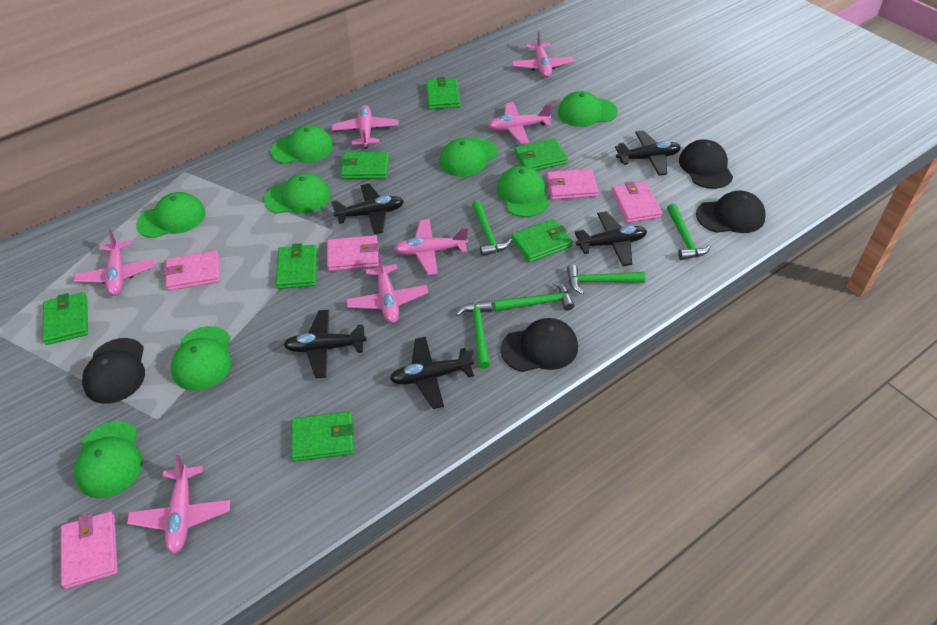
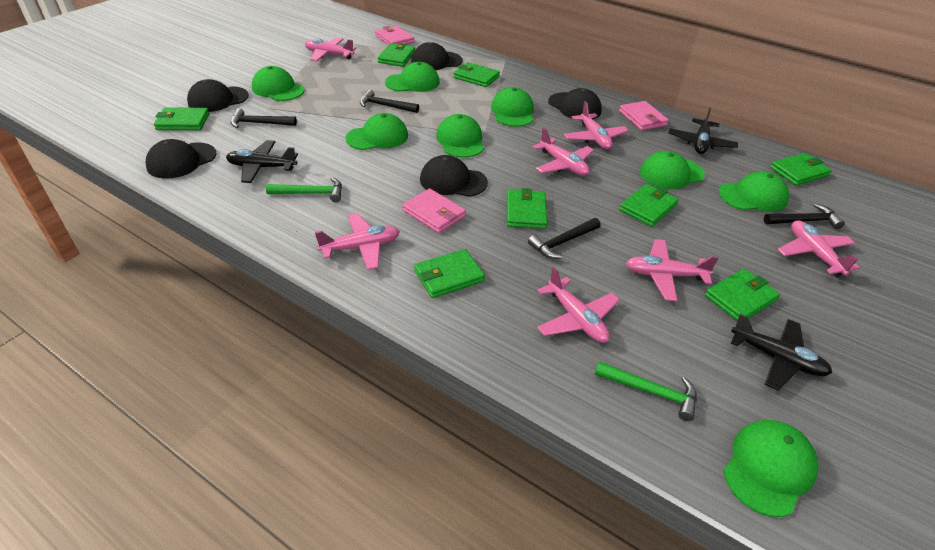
black cap: 4 -> 5
black hammer: 0 -> 4
black plane: 5 -> 3
green hammer: 5 -> 2
green wallet: 7 -> 8
pink wallet: 5 -> 3

